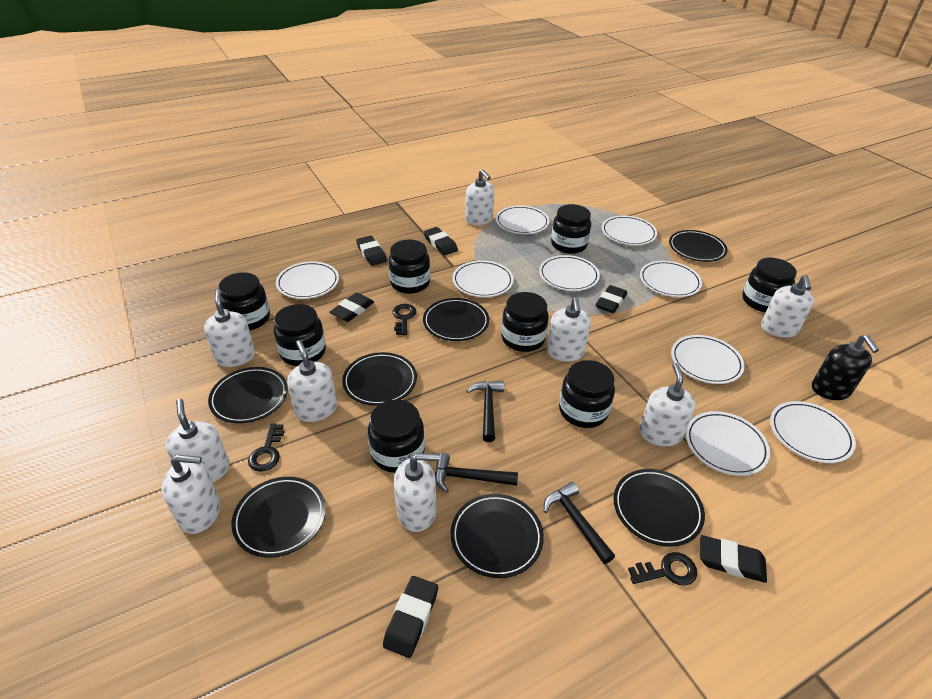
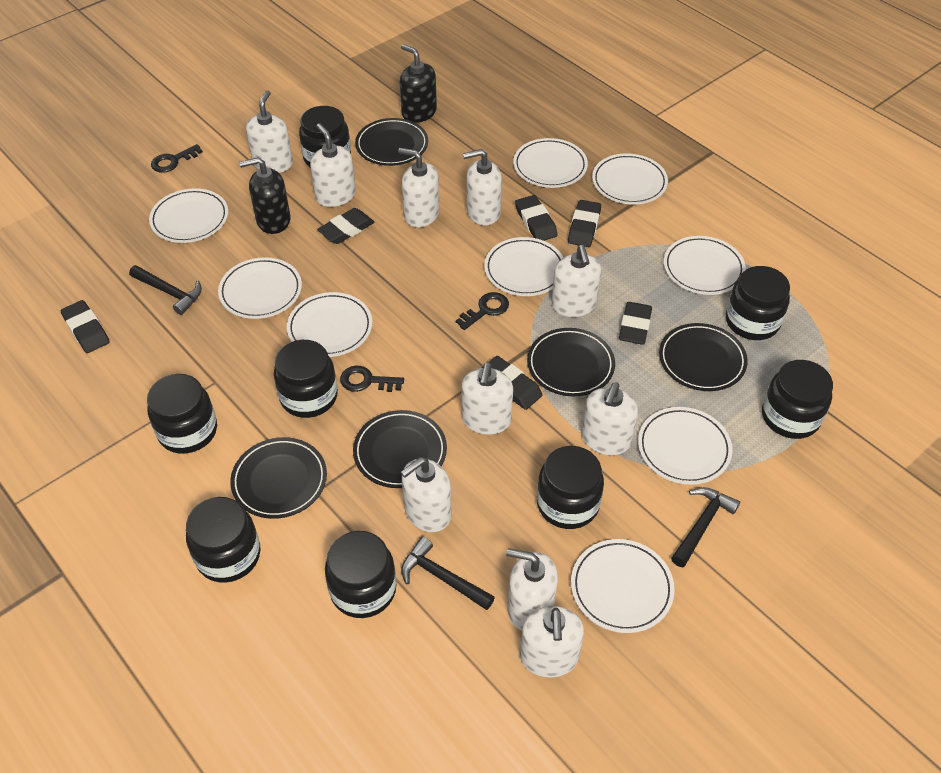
black plate: 7 -> 5
black soap dispenser: 1 -> 2
white soap dispenser: 9 -> 10

